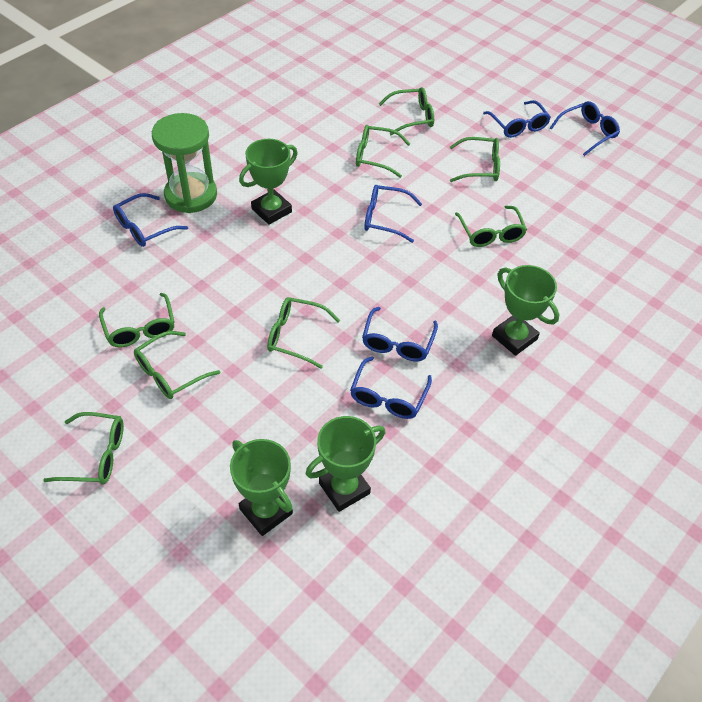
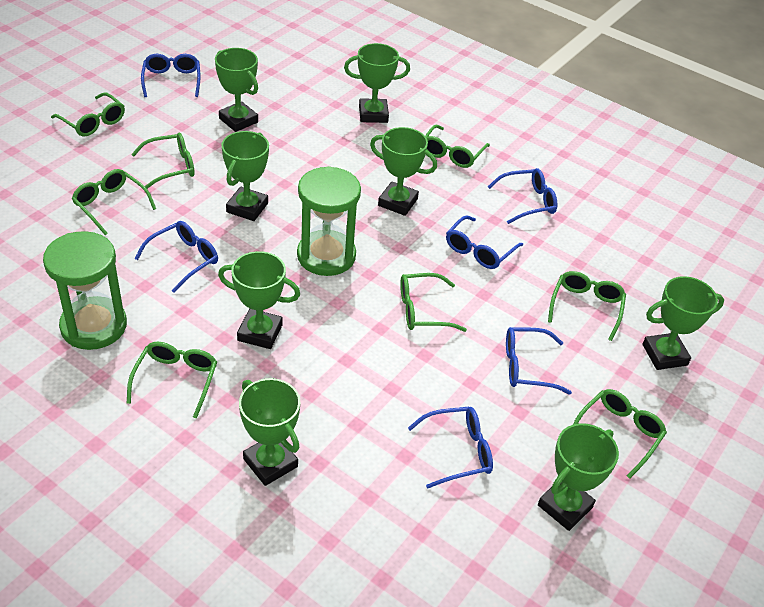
green hourglass: 1 -> 2
green trophy: 4 -> 8

